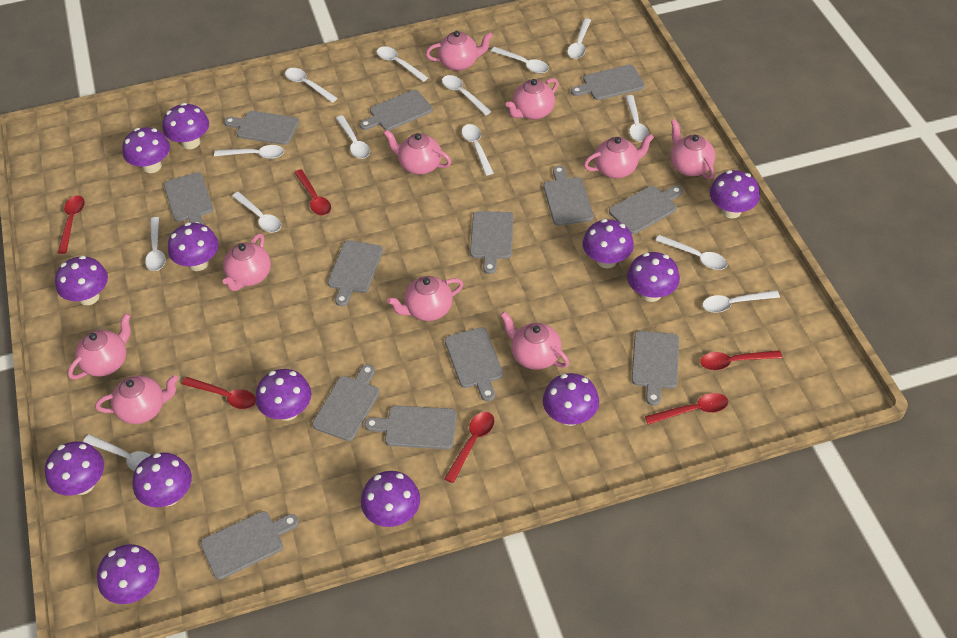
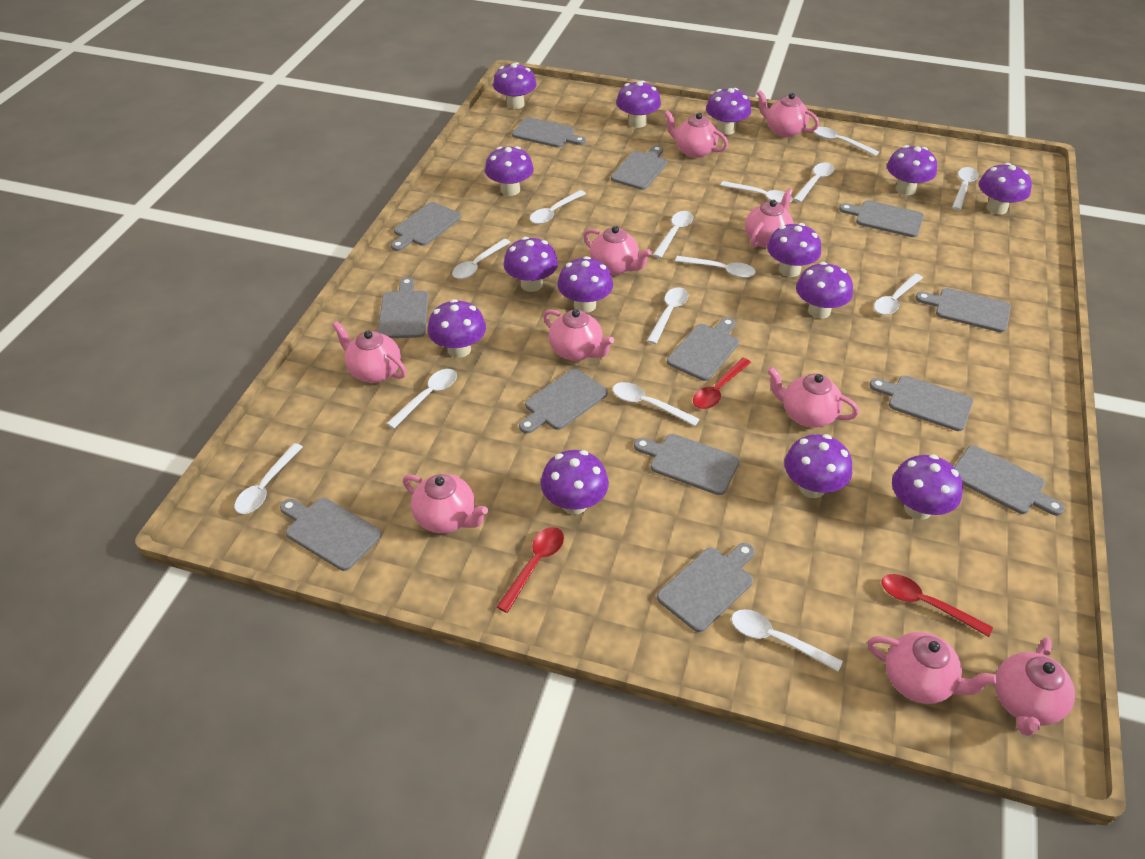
purple mushroom: 13 -> 14
red spoon: 6 -> 3

